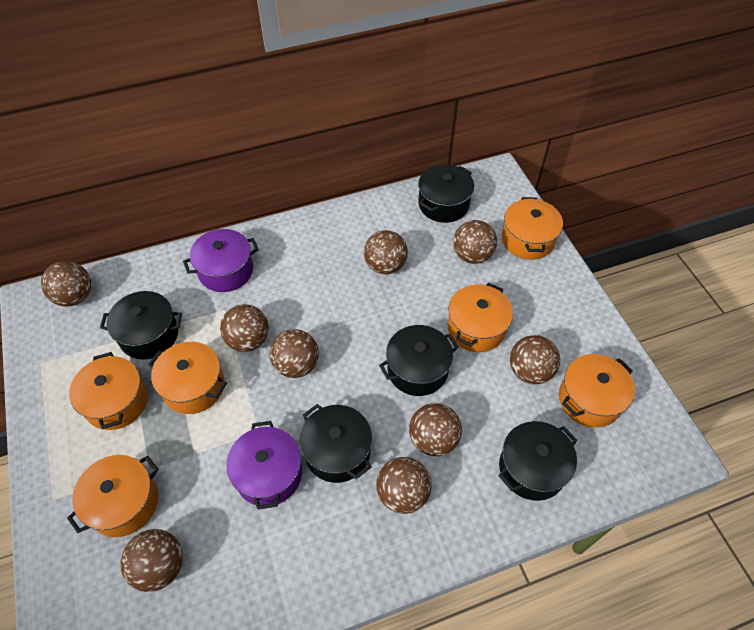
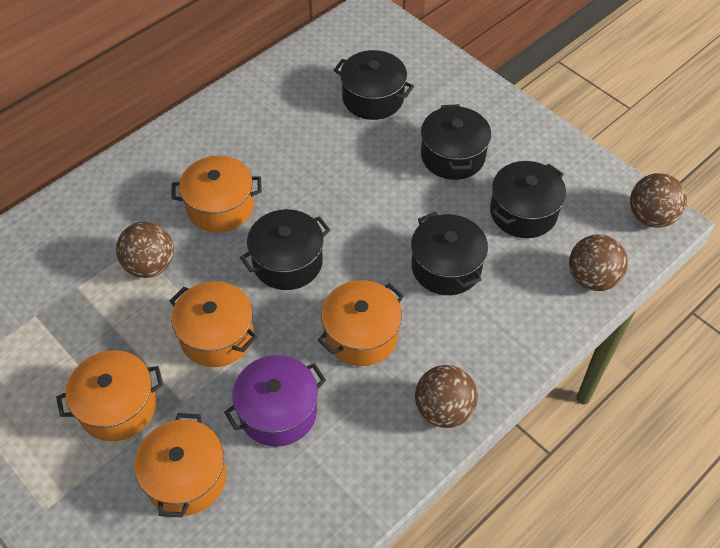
brown ball: 9 -> 4
orange pot: 6 -> 5
purple pot: 2 -> 1

